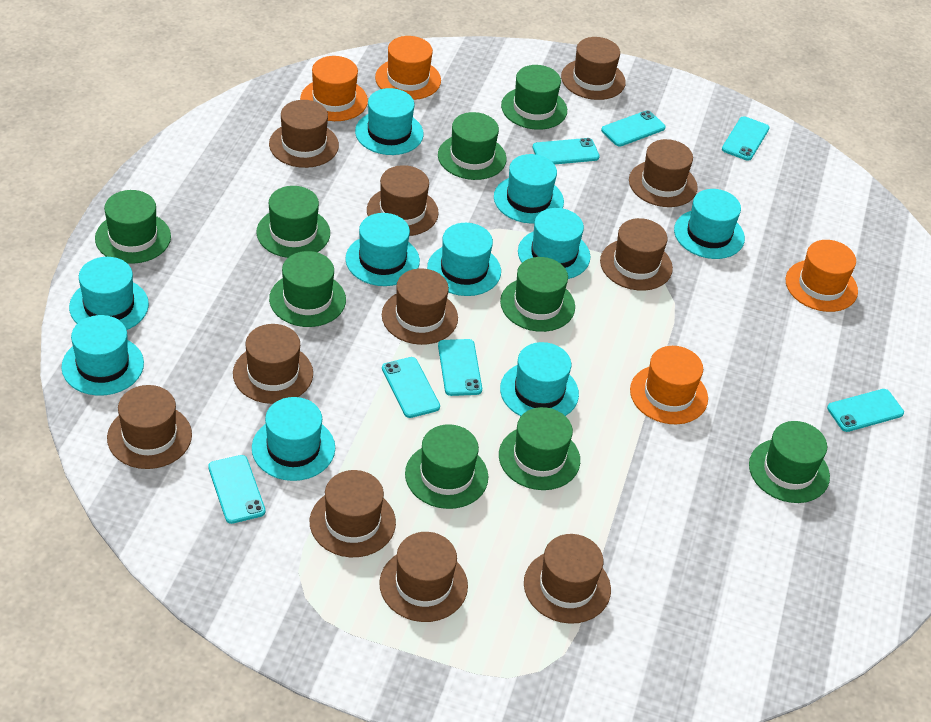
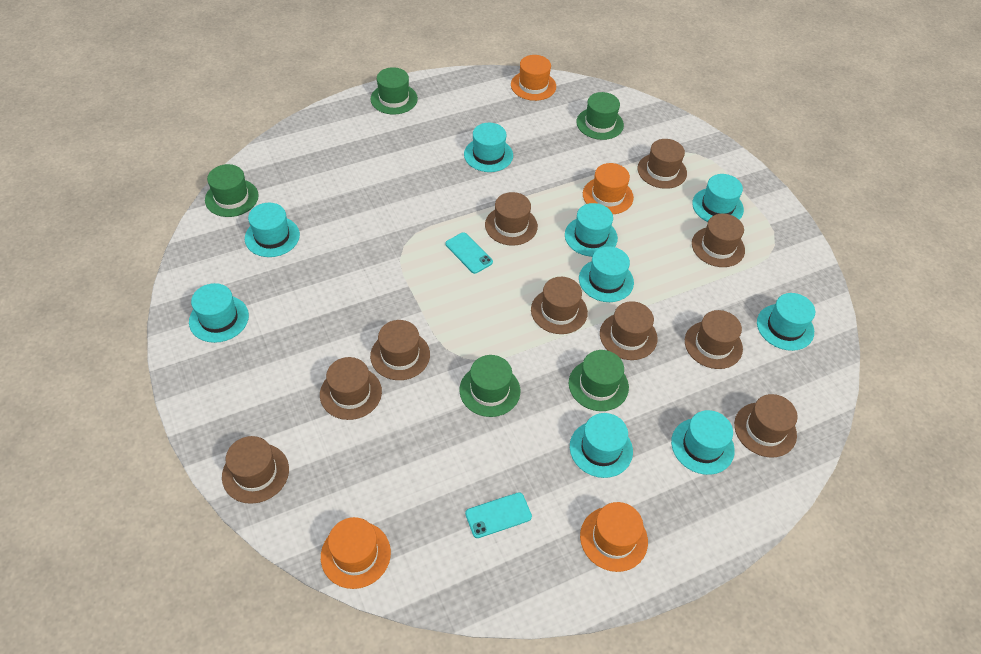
brown hat: 11 -> 10
green hat: 9 -> 5
turquoise hat: 10 -> 9
turquoise phone: 7 -> 2

